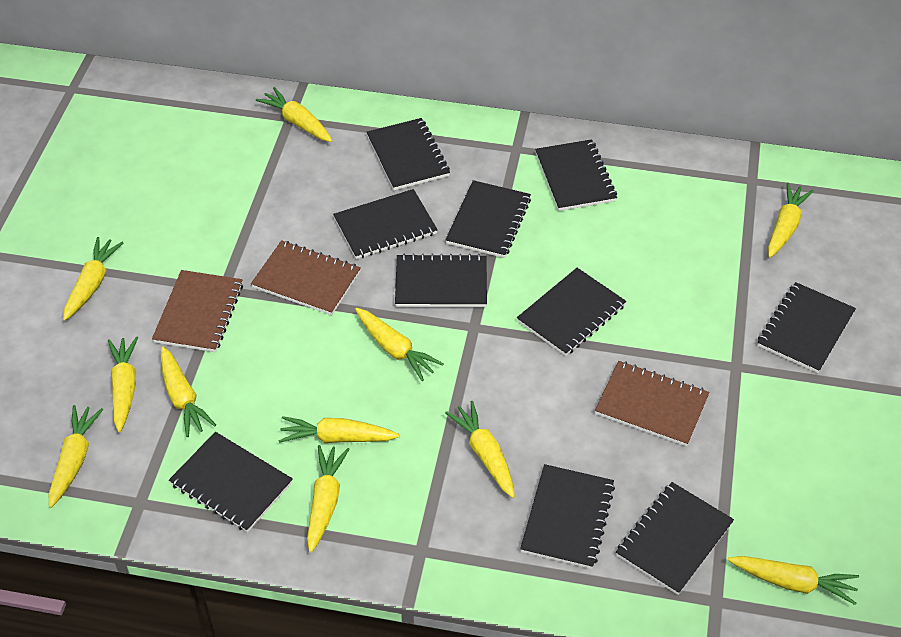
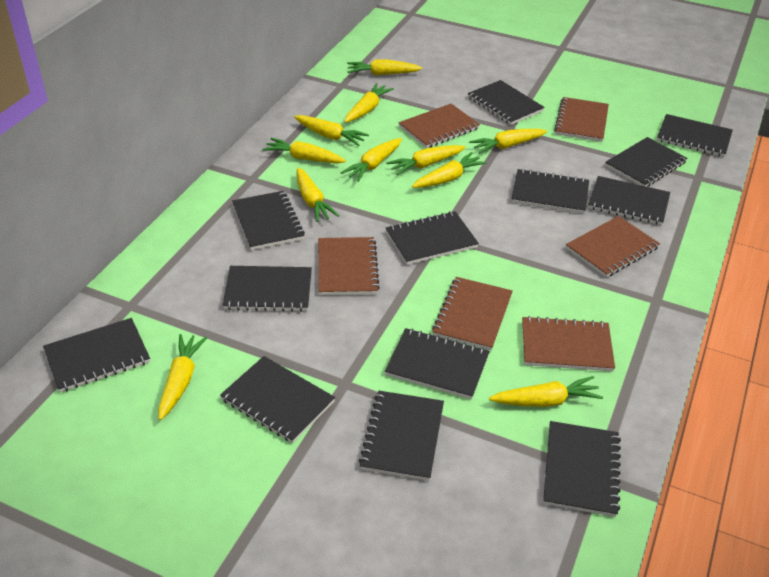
black notebook: 10 -> 13
brown notebook: 3 -> 6

